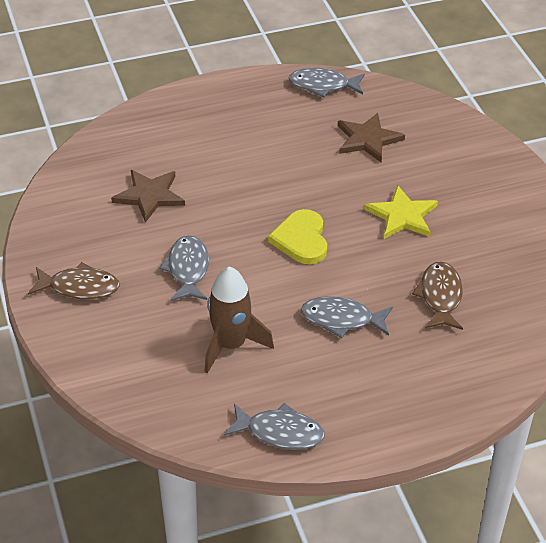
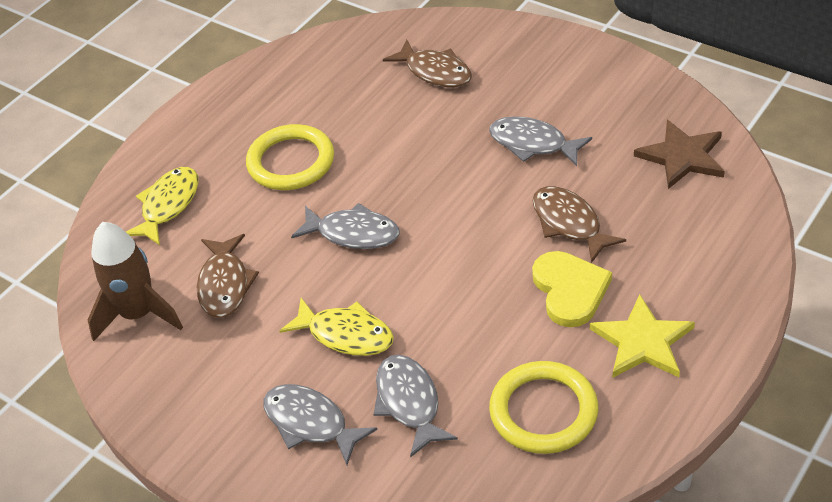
brown fish: 2 -> 3
brown star: 2 -> 1
yellow fish: 0 -> 2
yellow ring: 0 -> 2

